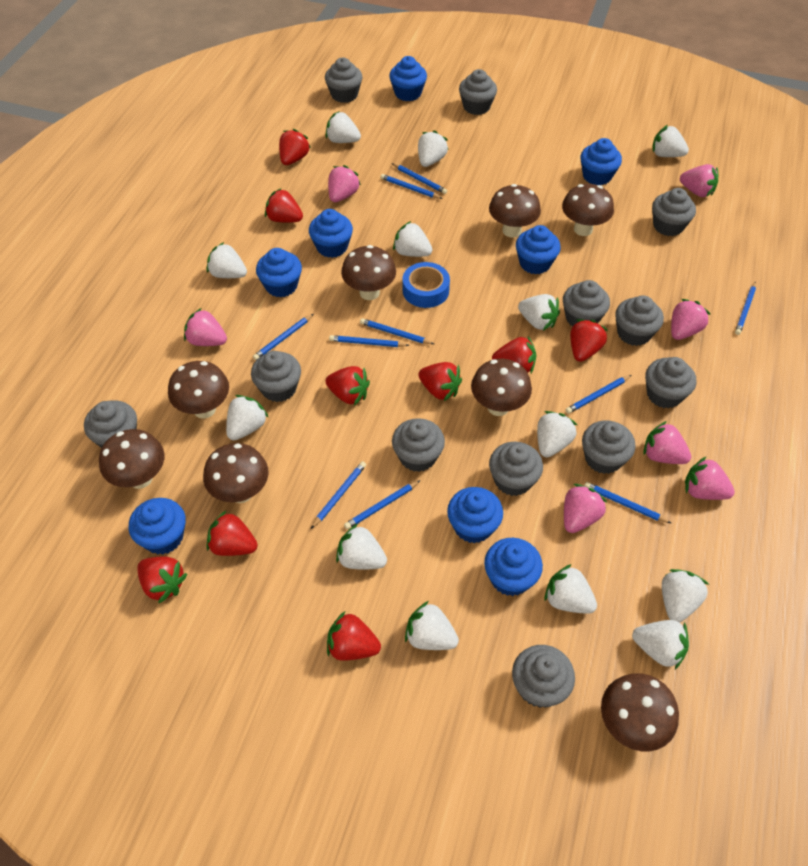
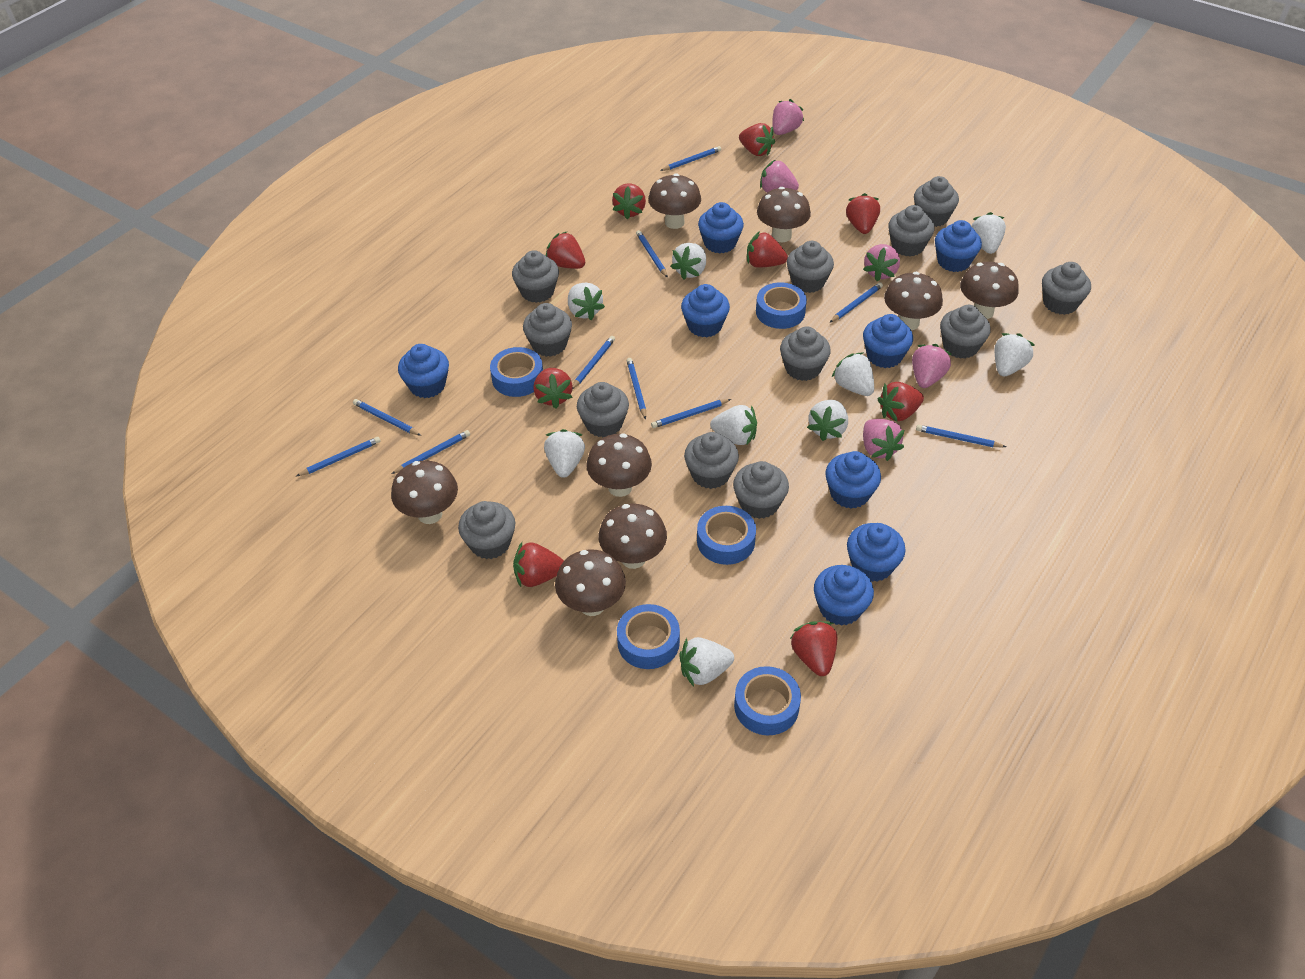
blue tape: 1 -> 5
pink strawberry: 7 -> 5
white strawberry: 13 -> 9

